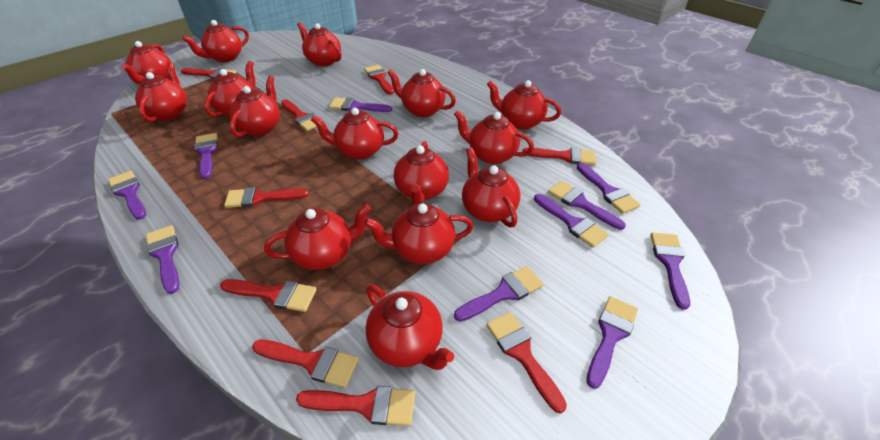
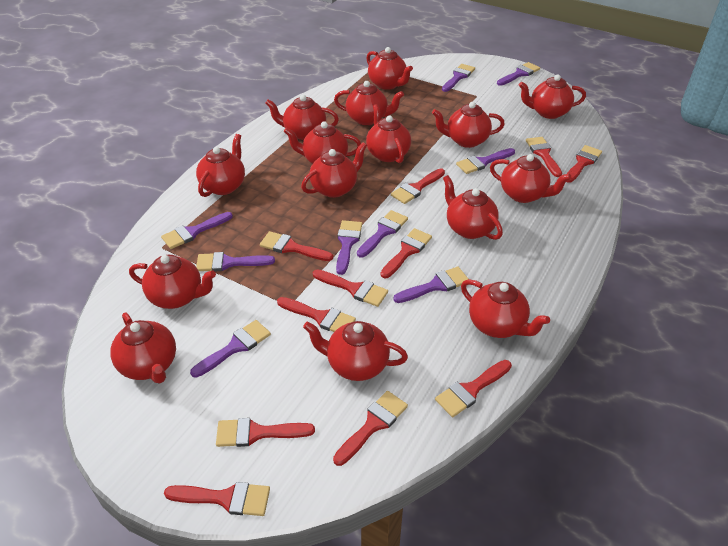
purple brush: 10 -> 9
red brush: 9 -> 11

